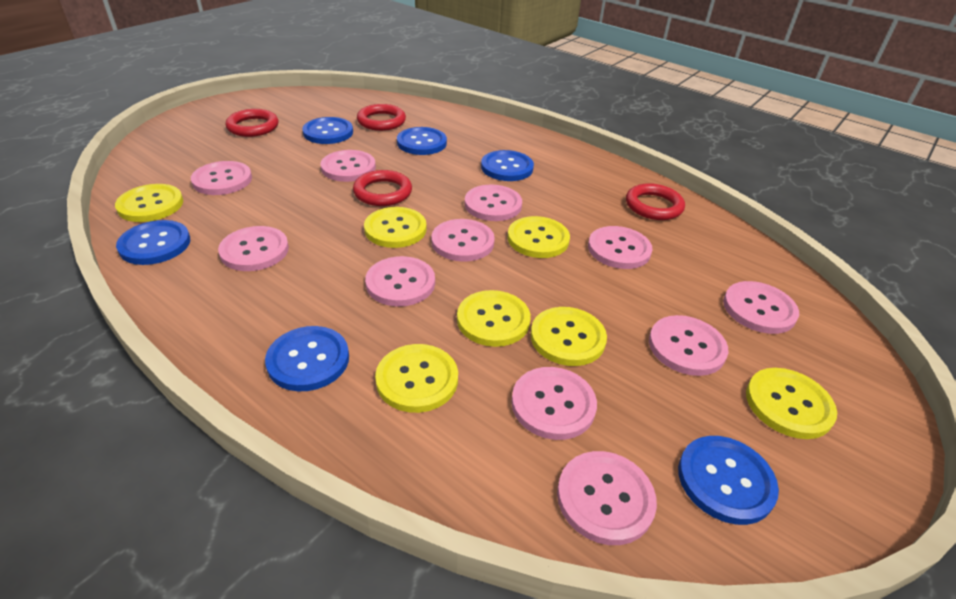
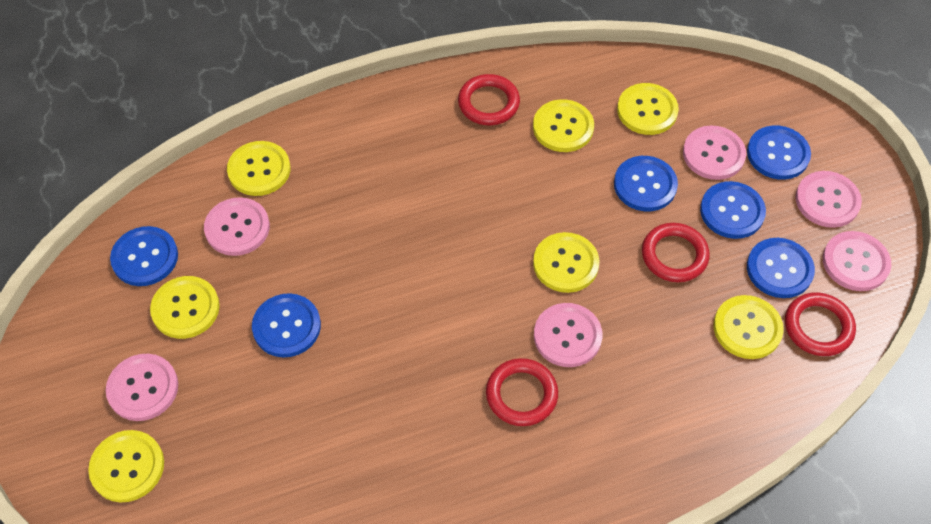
pink button: 11 -> 6

